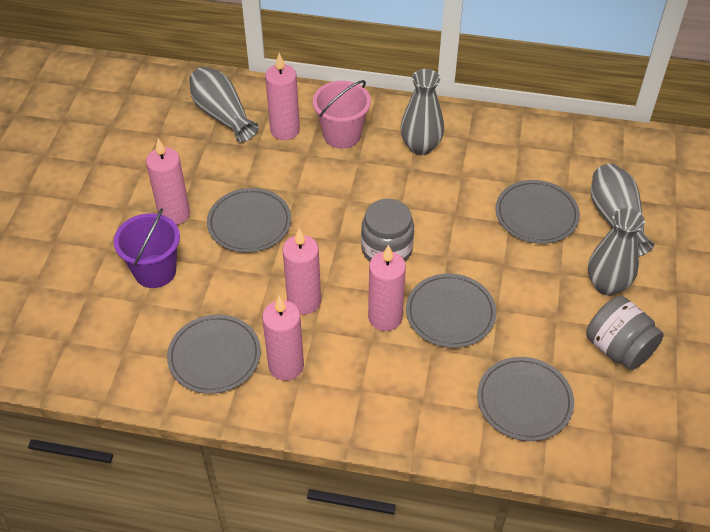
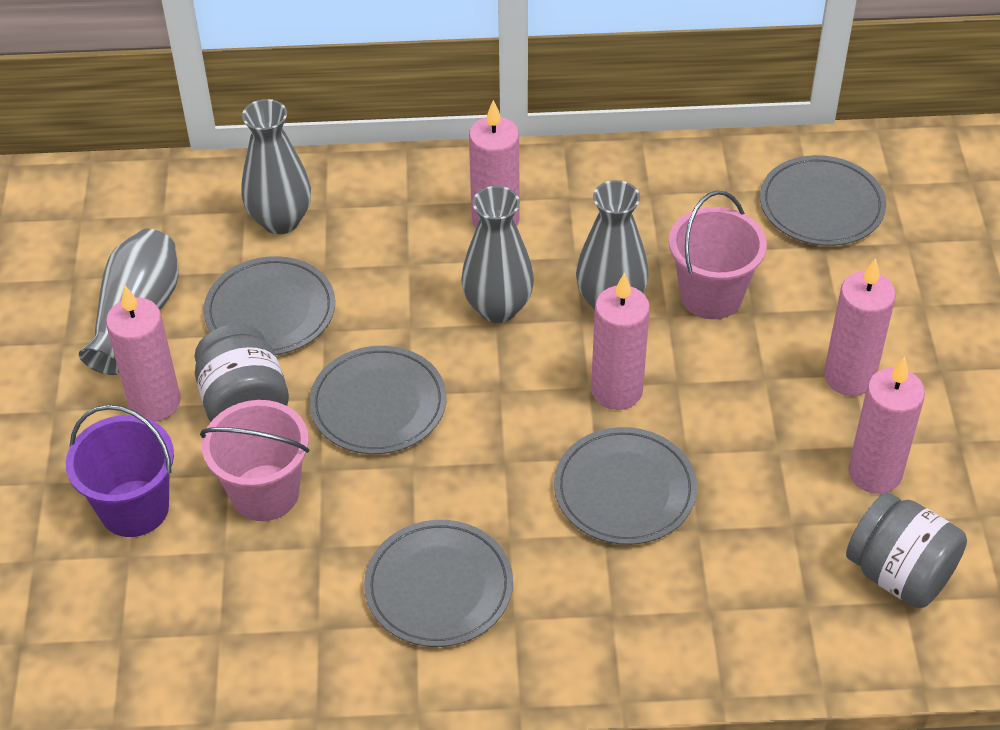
pink bucket: 1 -> 2

